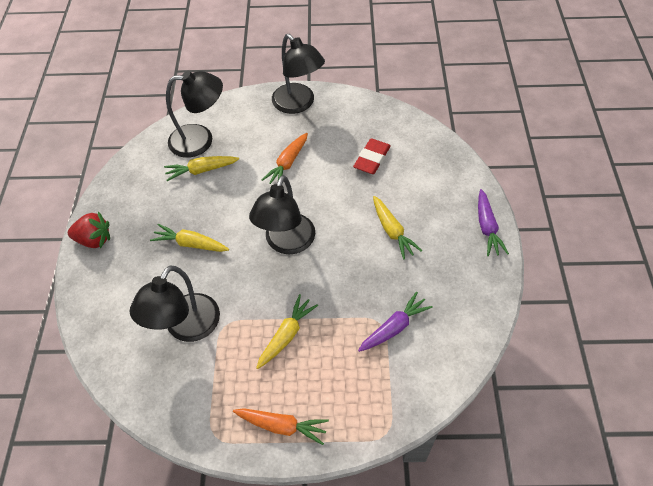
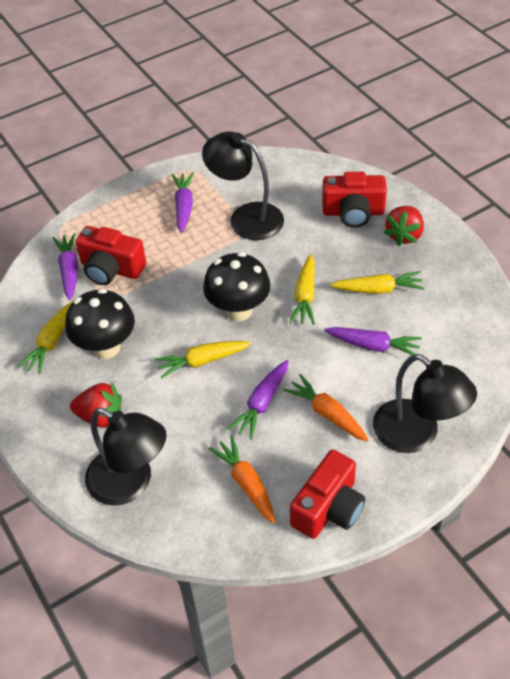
black lamp: 4 -> 3
black mushroom: 0 -> 2
purple carrot: 2 -> 4
red camera: 0 -> 3
red eraser: 1 -> 0
red strawberry: 1 -> 2

